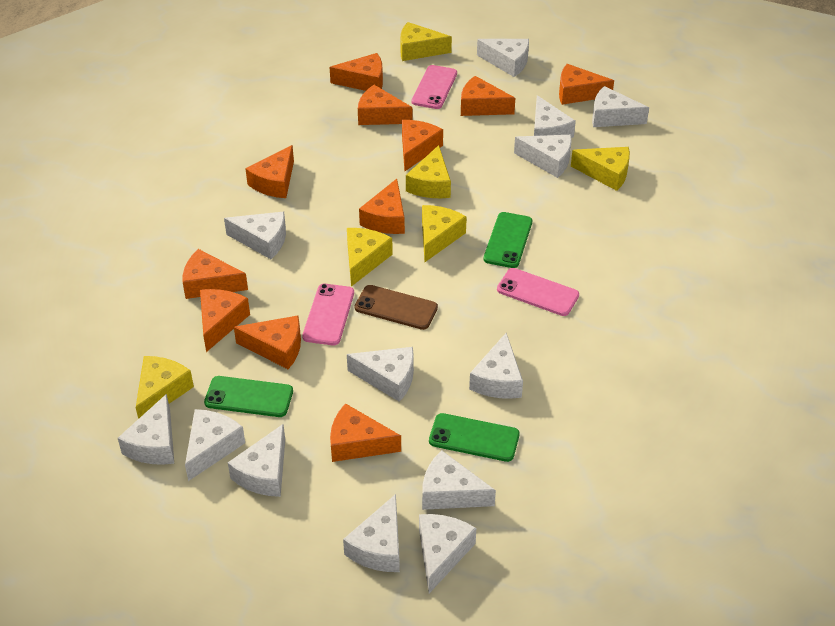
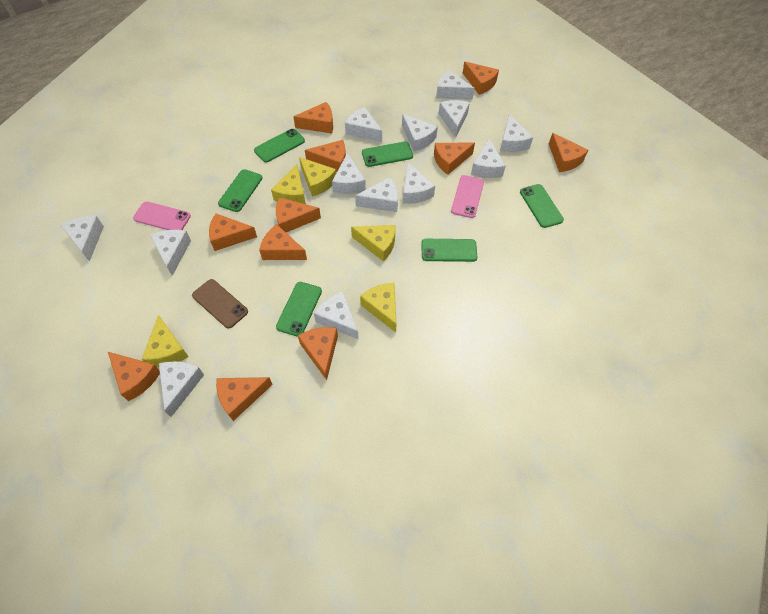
green phone: 3 -> 6
pink phone: 3 -> 2
yellow cheese: 6 -> 5

